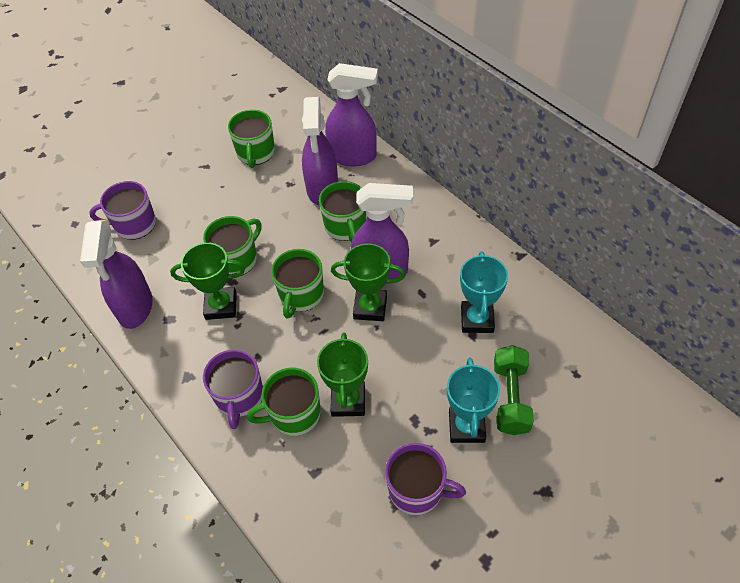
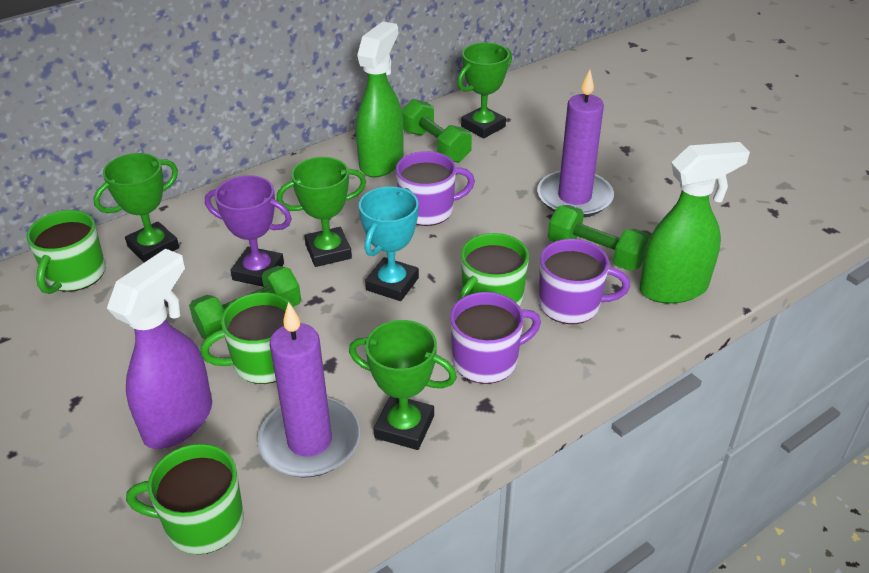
green dumbbell: 1 -> 3
green mug: 5 -> 4
green spray bottle: 0 -> 2
green trophy: 3 -> 4
purple candle: 0 -> 2
purple spray bottle: 4 -> 1
purple trophy: 0 -> 1
turquoise trophy: 2 -> 1

